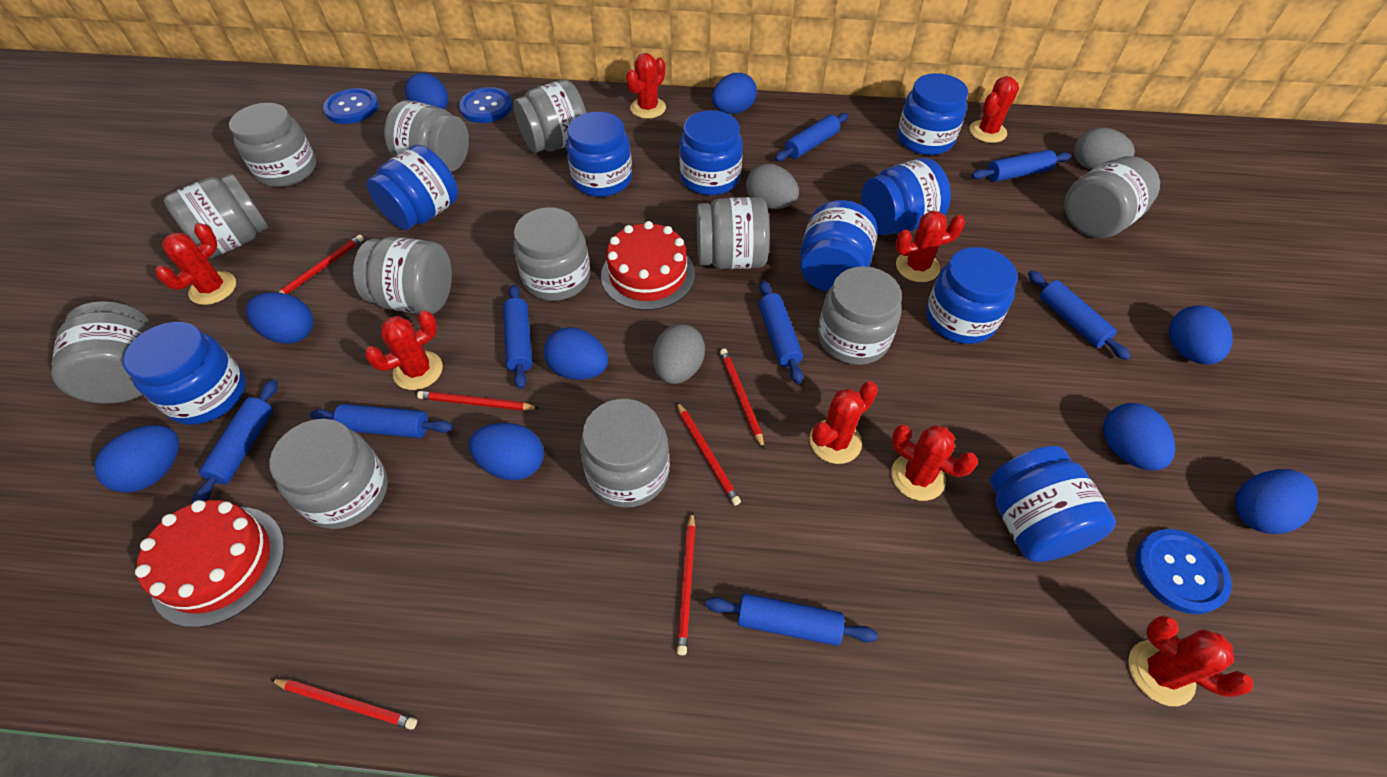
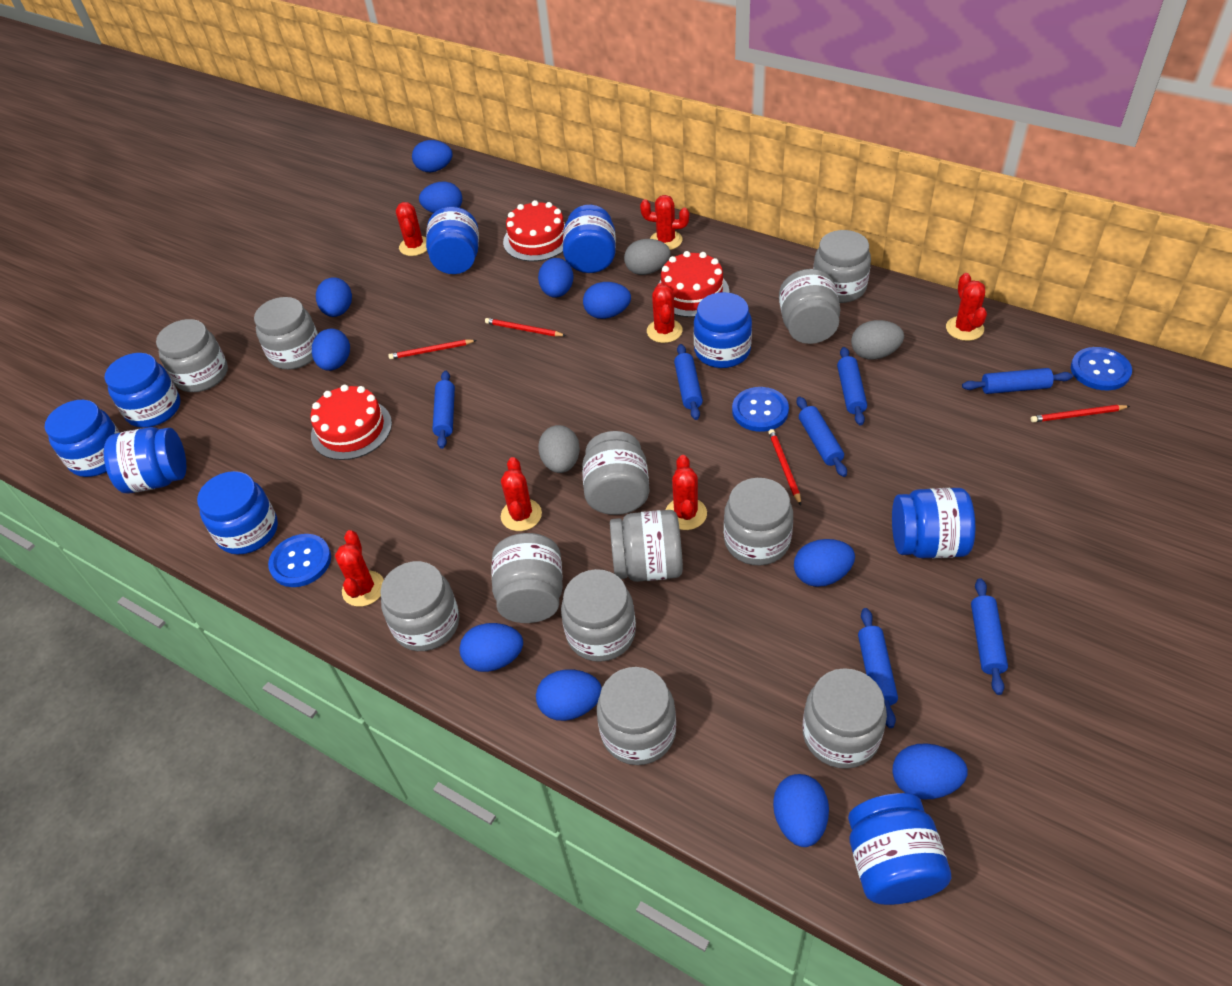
blue egg: 9 -> 11
blue rolling pin: 8 -> 7
red cactus: 8 -> 7
red cake: 2 -> 3
red pencil: 6 -> 4

